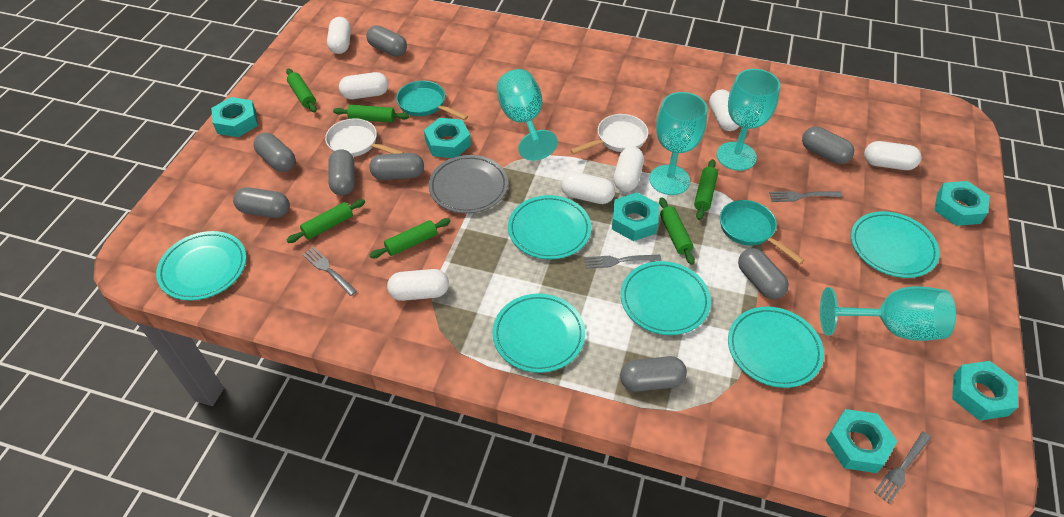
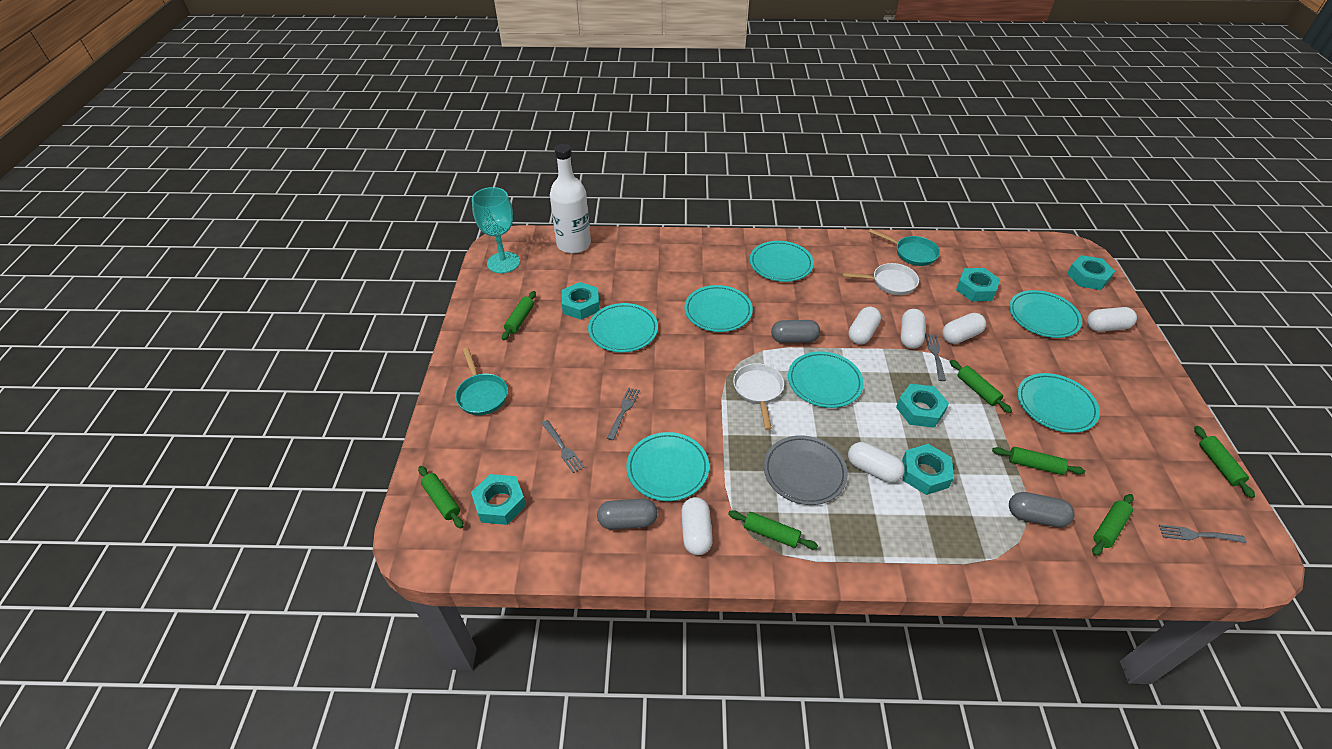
green rolling pin: 6 -> 7
grey capsule: 8 -> 3
turquoise goblet: 4 -> 1
turquoise plate: 6 -> 7
white bottle: 0 -> 1
white capsule: 7 -> 6

